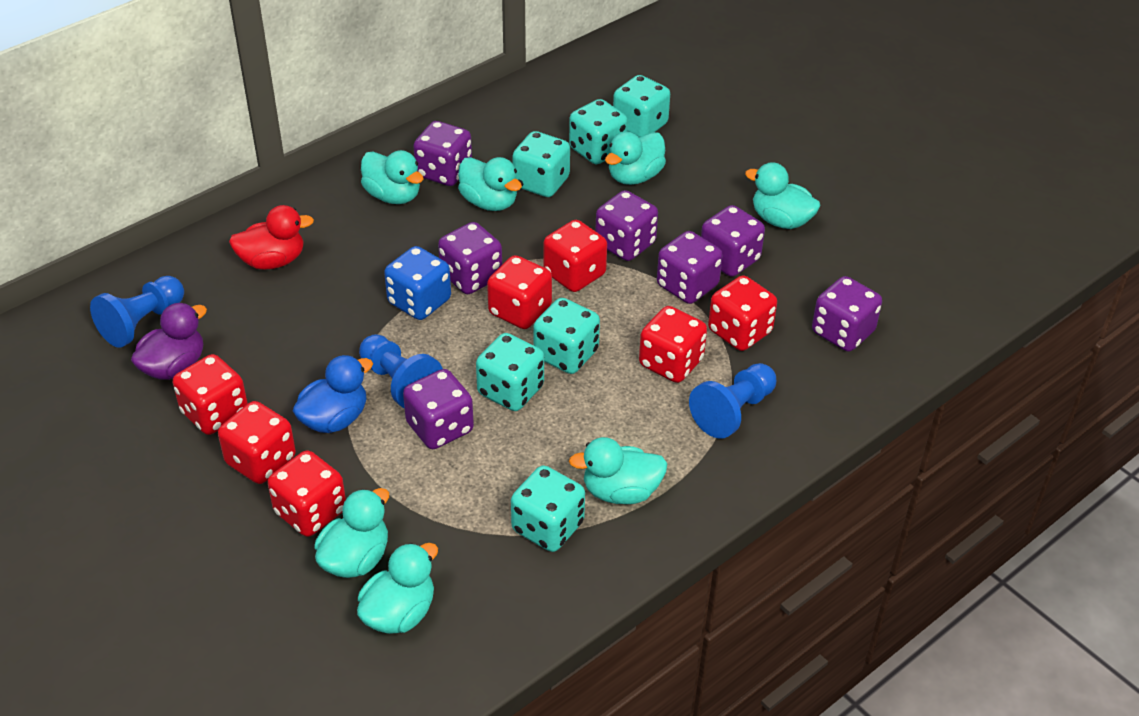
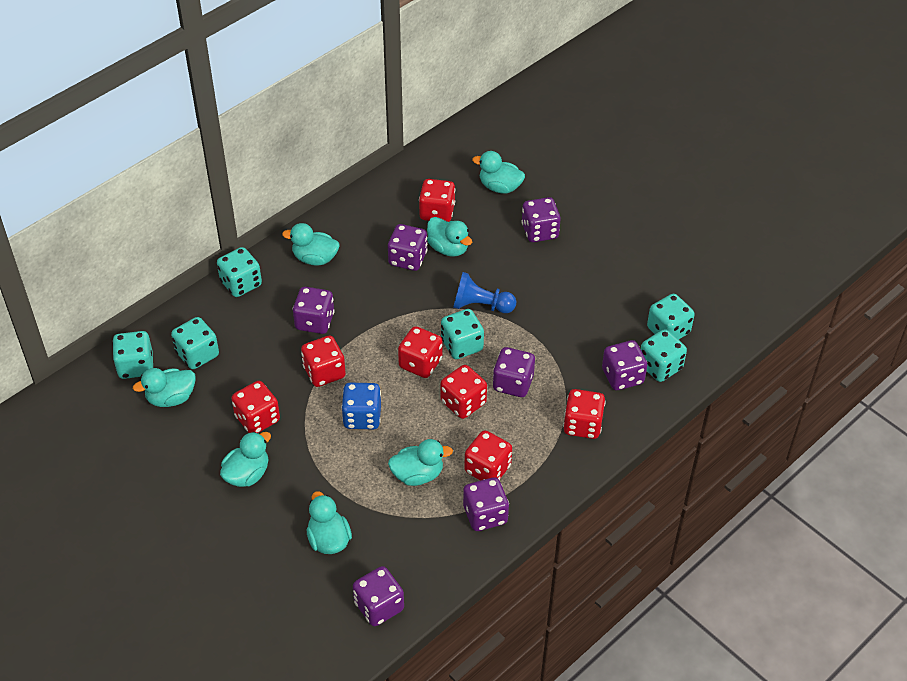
blue duck: 1 -> 0
blue pawn: 3 -> 1
purple duck: 1 -> 0
red duck: 1 -> 0

